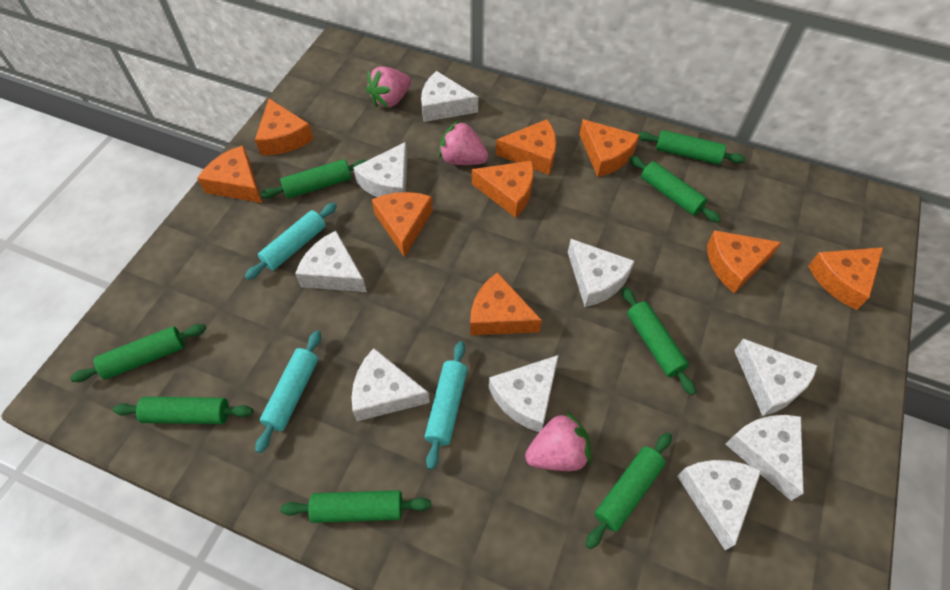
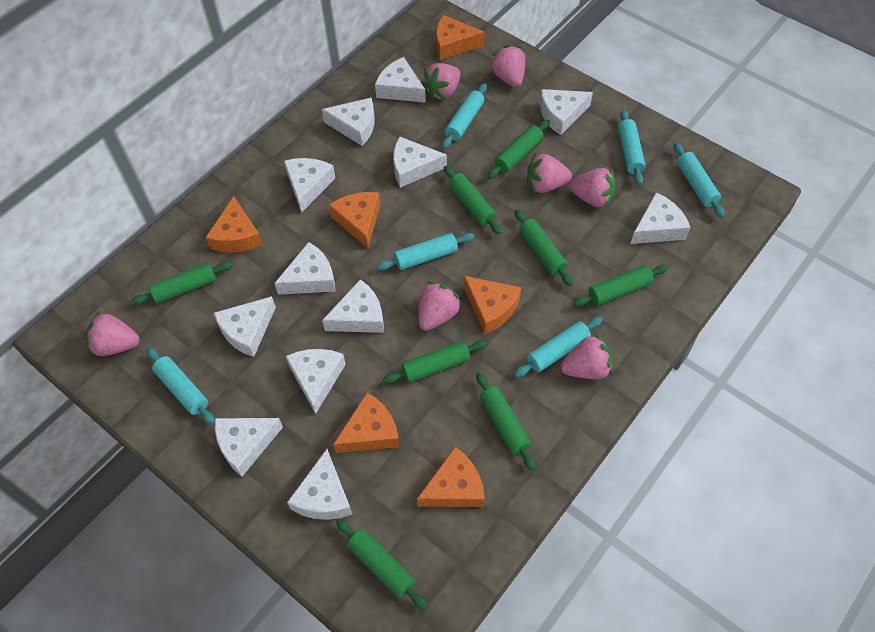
orange cheese: 9 -> 6
pink strawberry: 3 -> 7
turquoise rolling pin: 3 -> 6
white cheese: 9 -> 12

